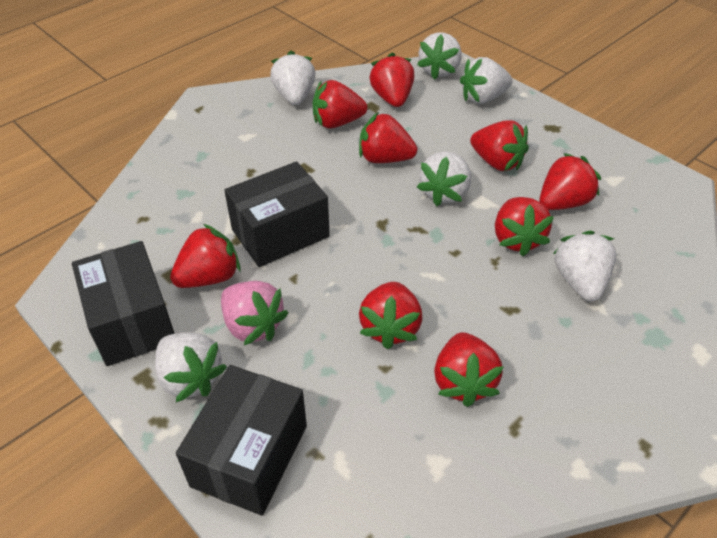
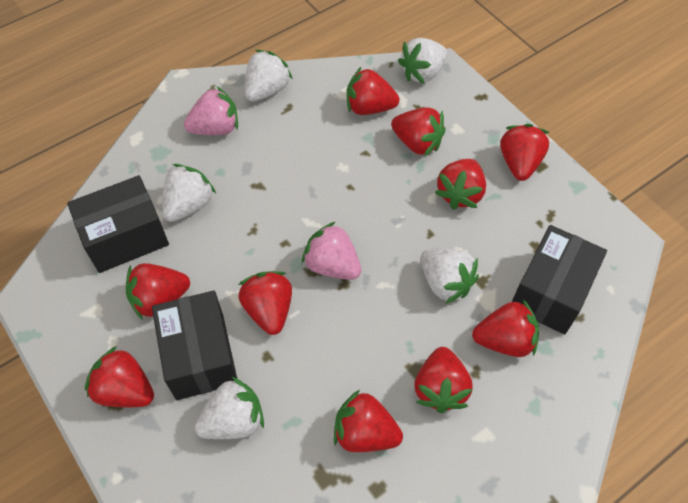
pink strawberry: 1 -> 2
red strawberry: 9 -> 10
white strawberry: 6 -> 5

